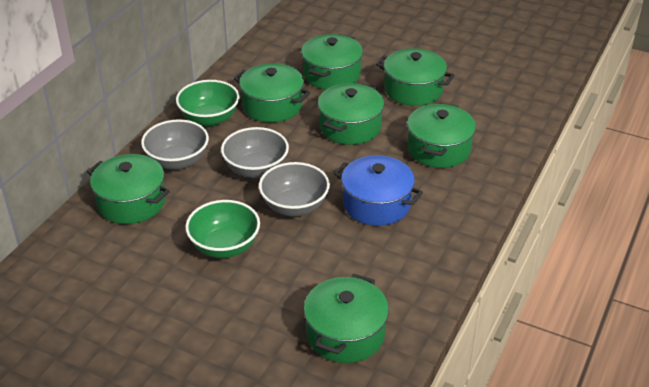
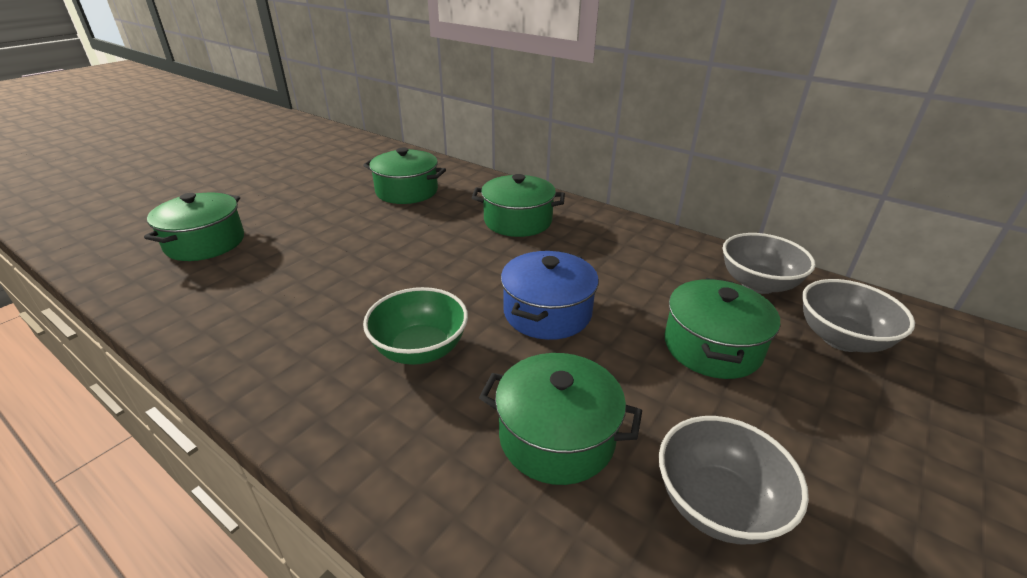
green bowl: 2 -> 1
green pot: 7 -> 5

